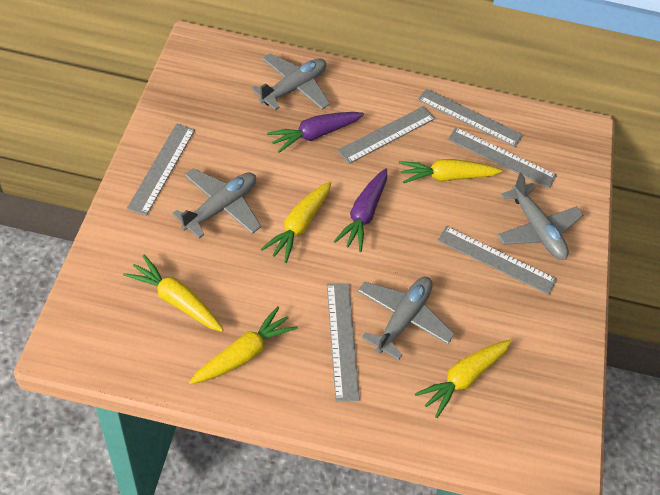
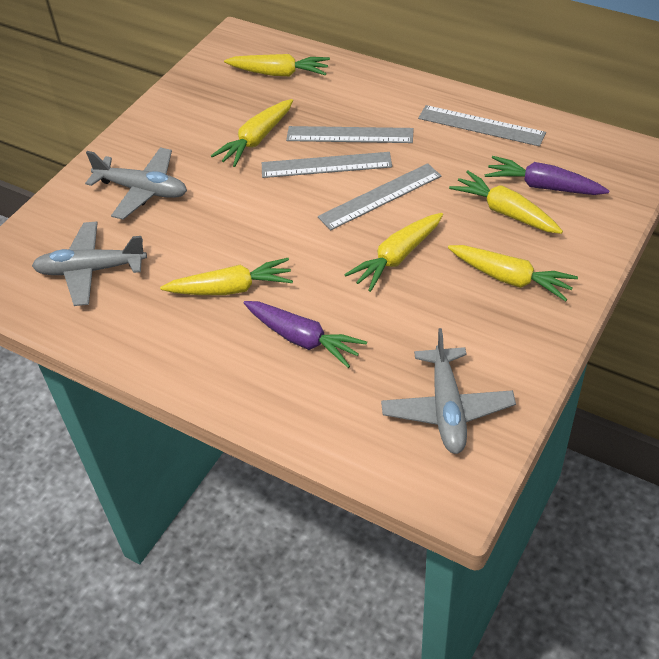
grey plane: 4 -> 3
grey ruler: 6 -> 4
yellow carrot: 5 -> 6

